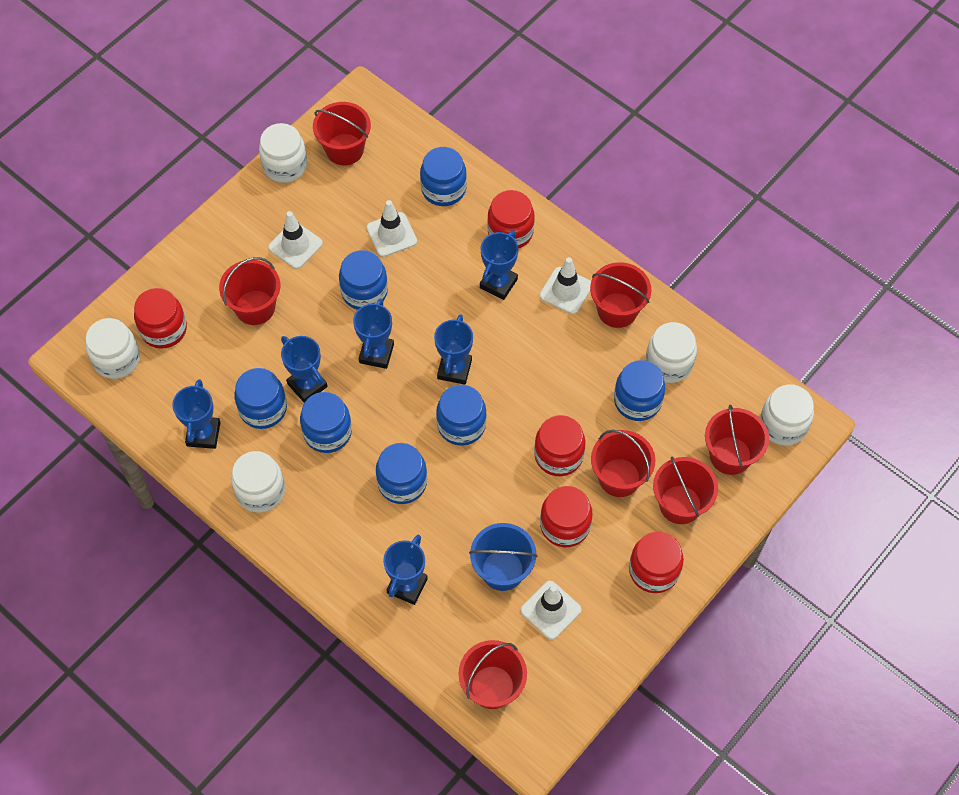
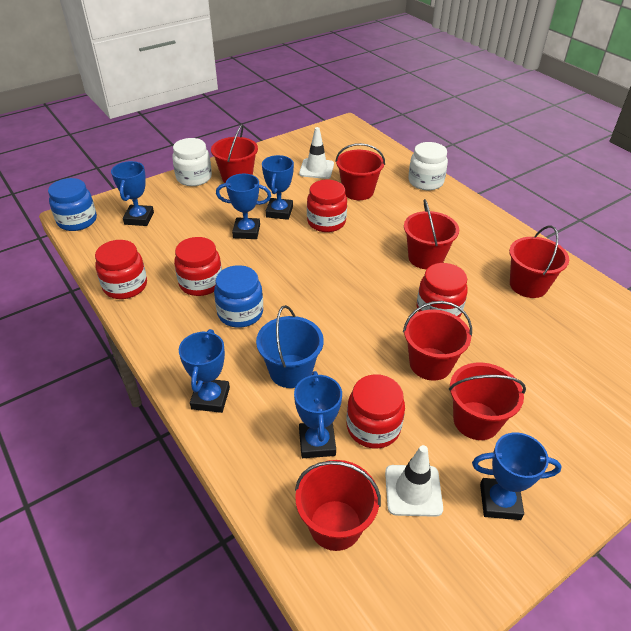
blue jar: 7 -> 2
white jar: 5 -> 2
white traffic cone: 4 -> 2

